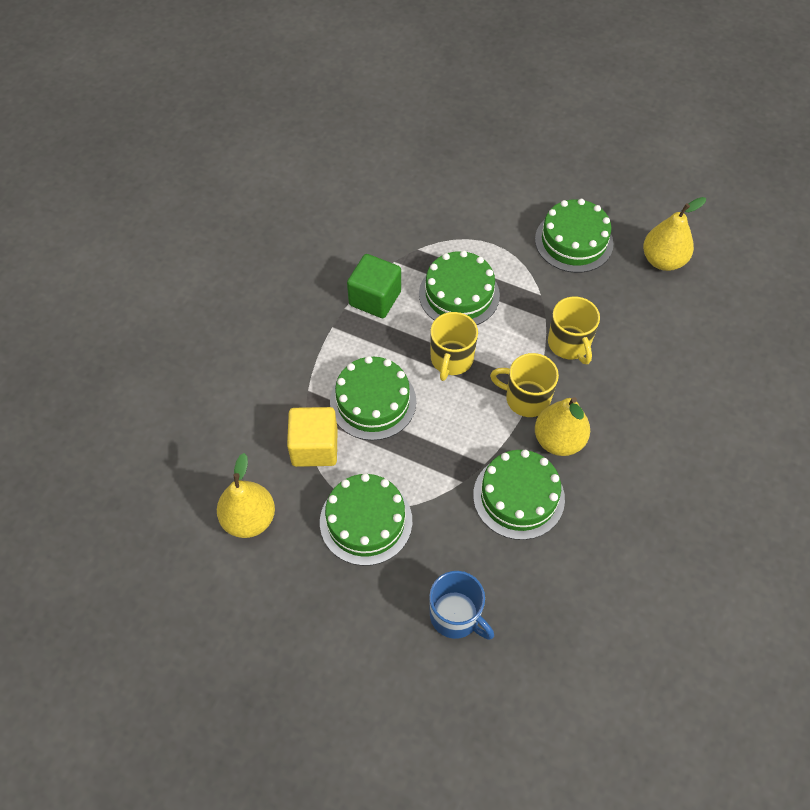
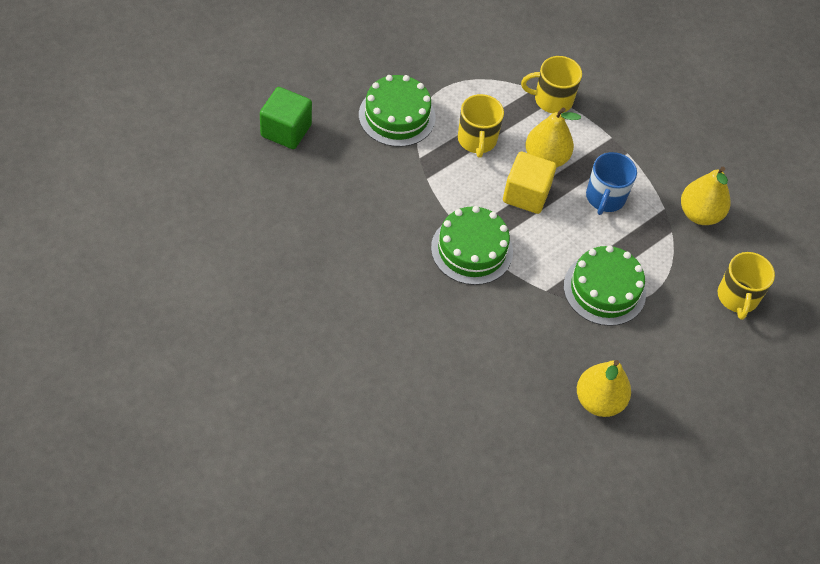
green cake: 5 -> 3

